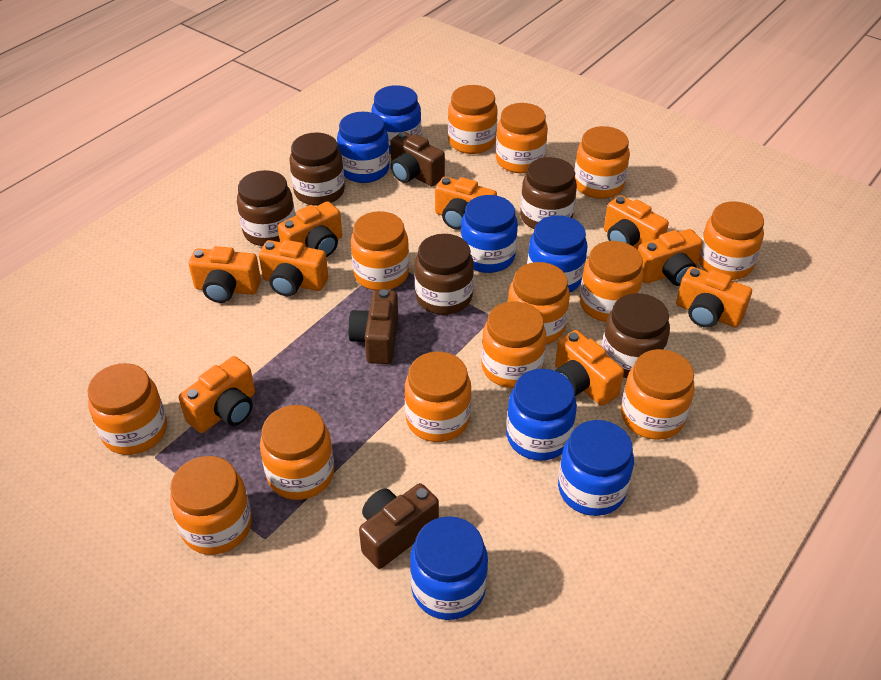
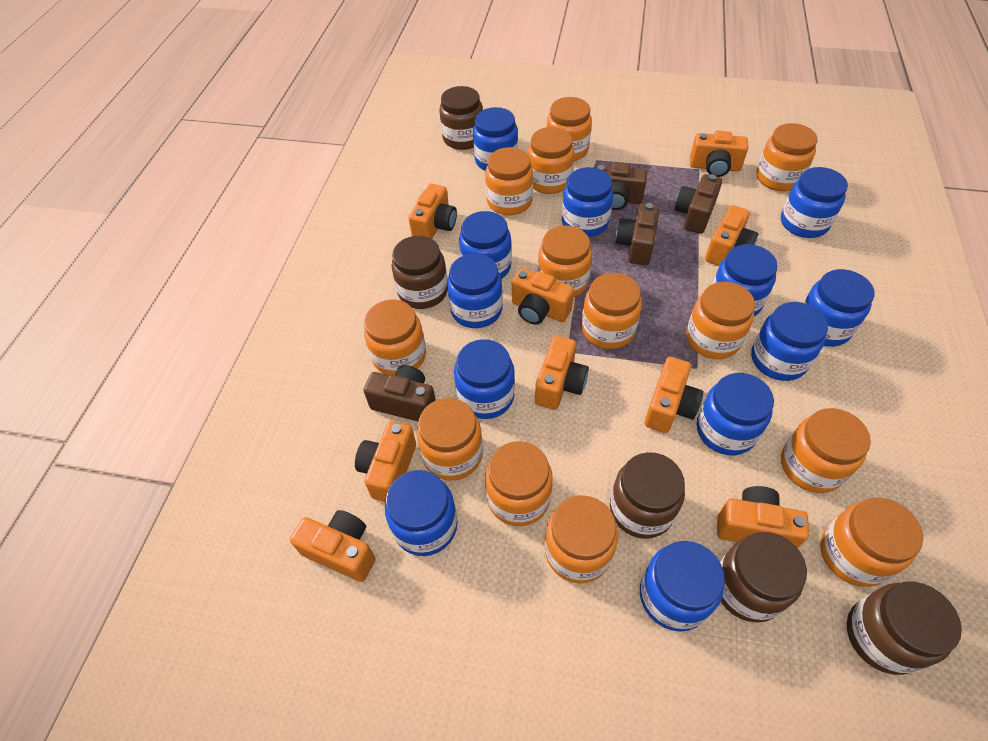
blue jar: 7 -> 12
brown camera: 3 -> 4

